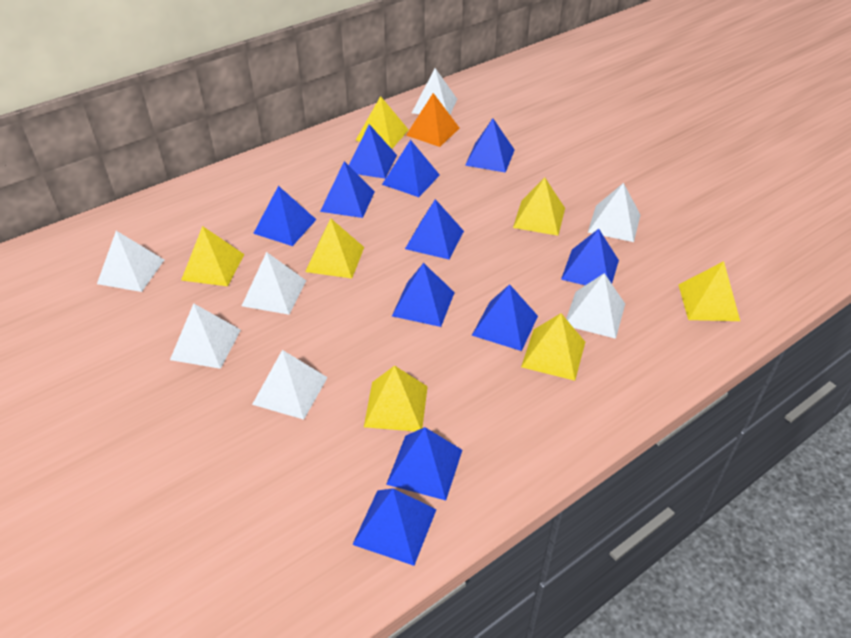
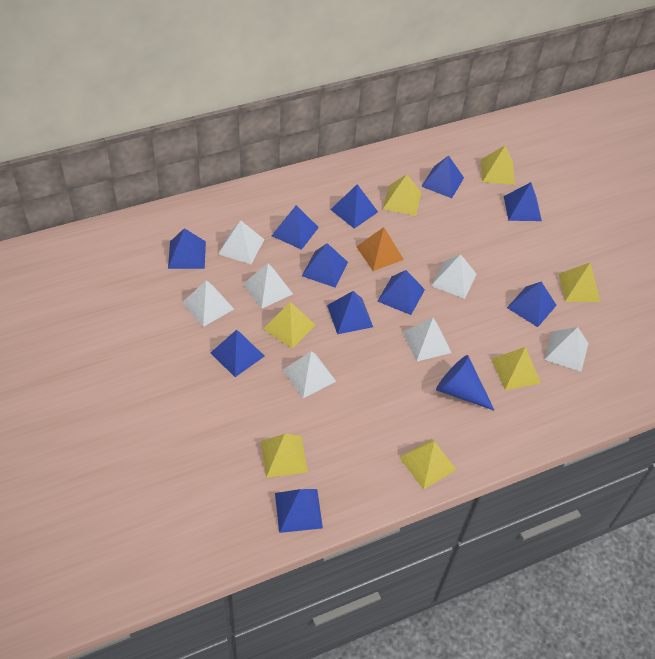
blue cone: 0 -> 1

